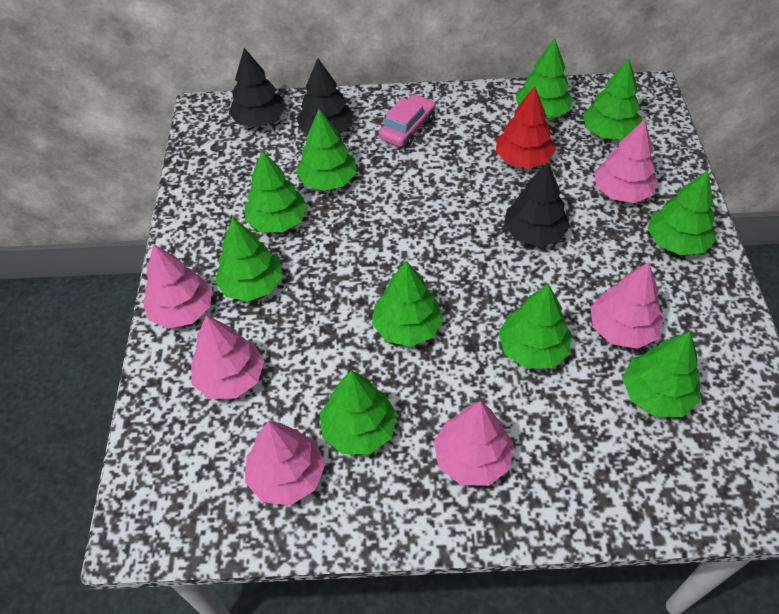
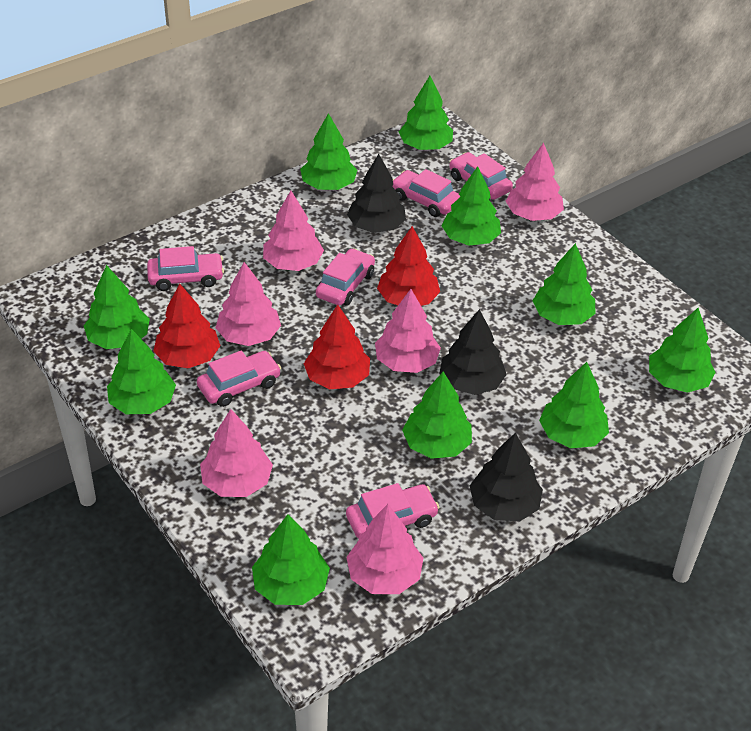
pink car: 1 -> 6
red tree: 1 -> 3

